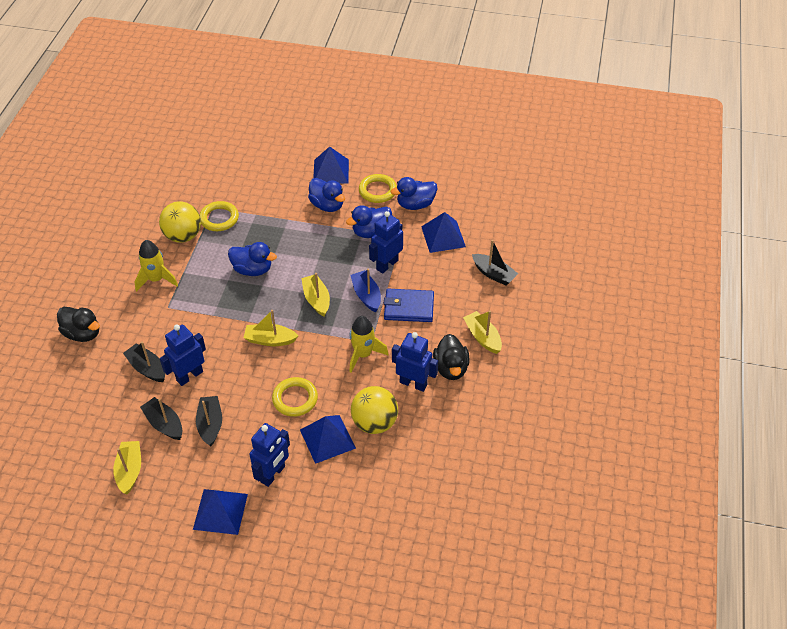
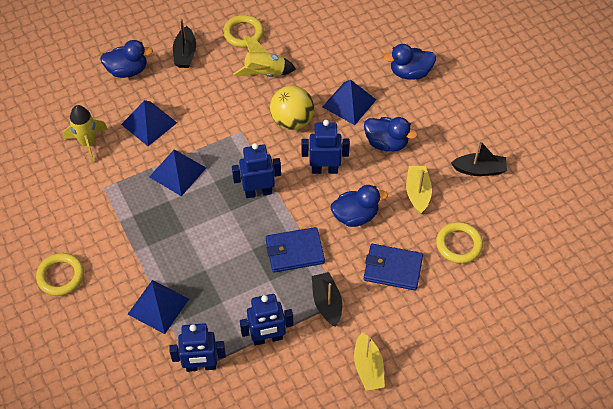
black boat: 4 -> 3
black duck: 2 -> 0
blue boat: 1 -> 0
blue wallet: 1 -> 2
yellow ball: 2 -> 1
yellow boat: 4 -> 2

